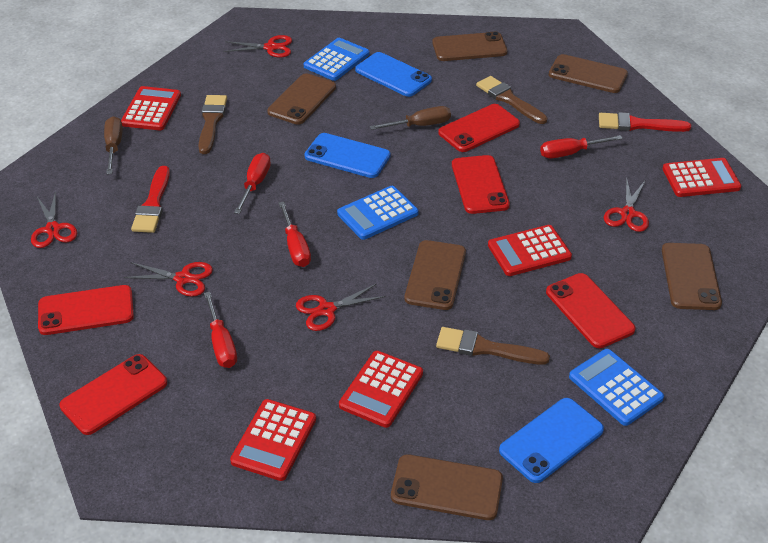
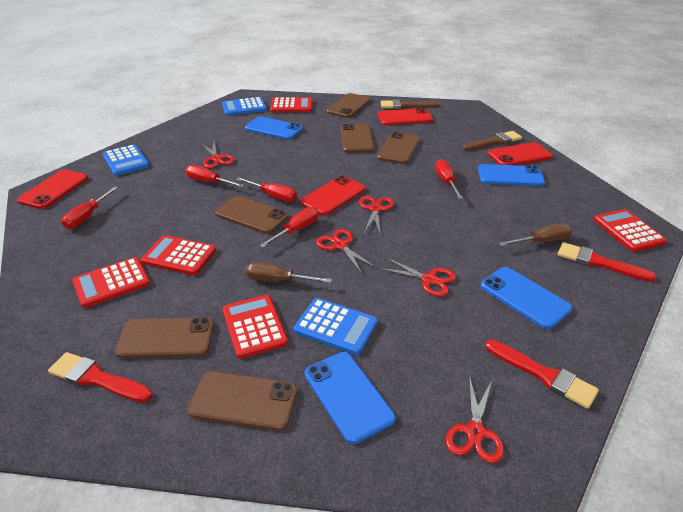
blue phone: 3 -> 4
brown brush: 3 -> 2
red brush: 2 -> 3
red phone: 5 -> 4
red screwdriver: 4 -> 5

